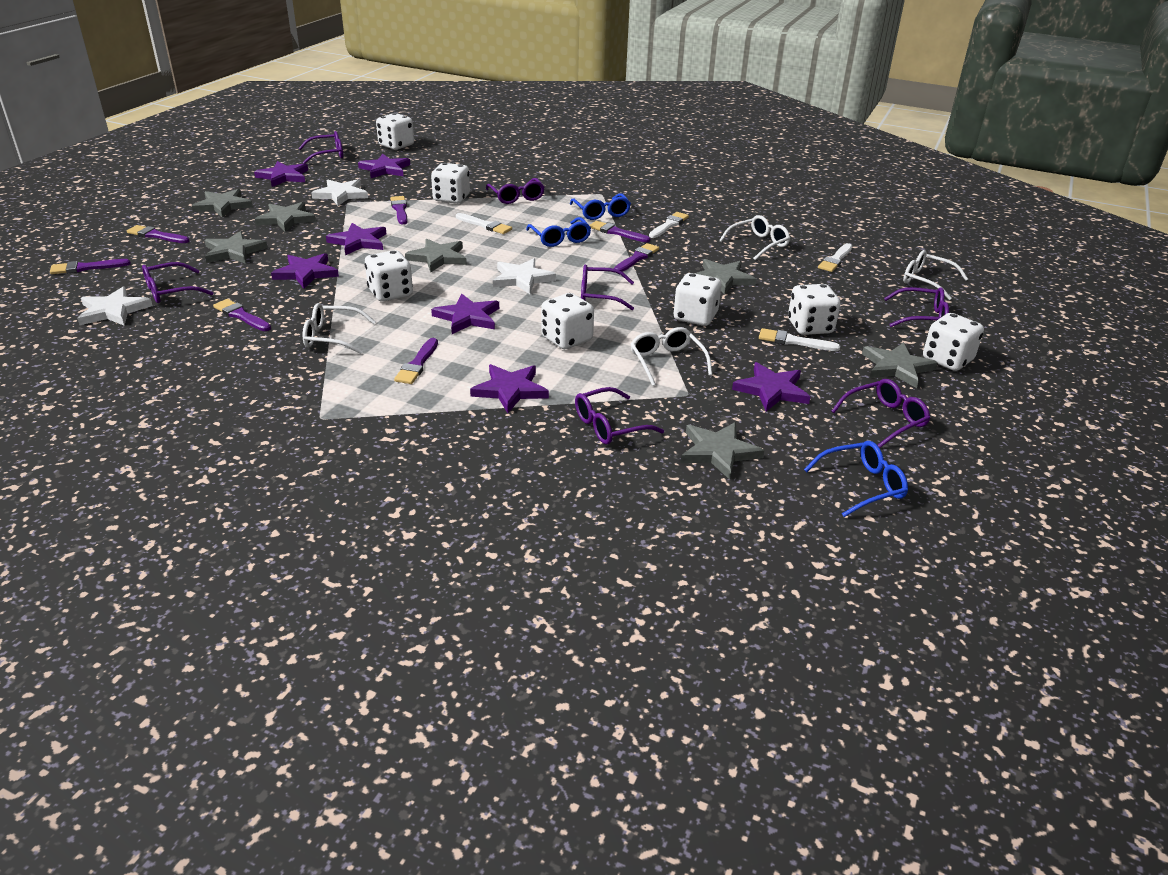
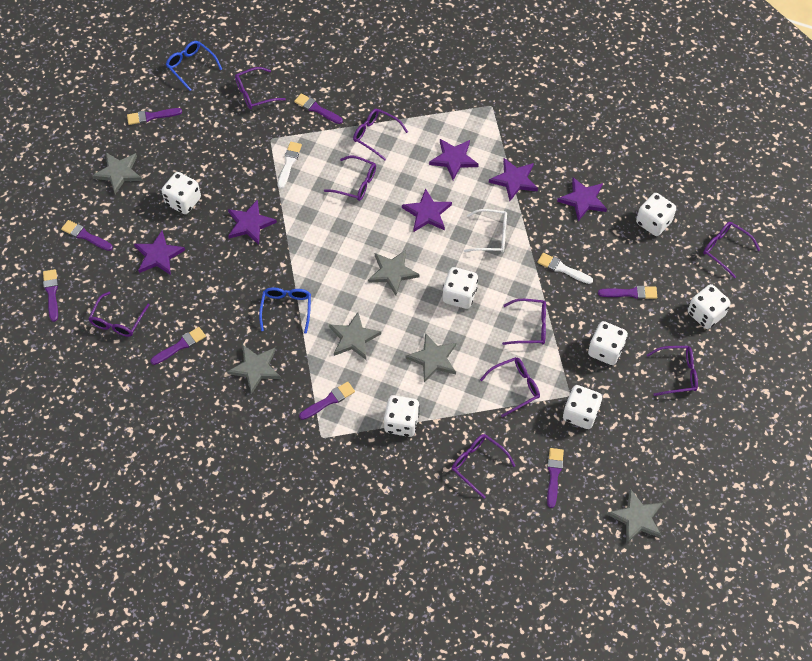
blue glasses: 3 -> 2
grey star: 7 -> 6
purple brush: 7 -> 8
purple glasses: 7 -> 9
purple star: 7 -> 6
white brush: 4 -> 2
white glasses: 4 -> 1
white star: 3 -> 0

